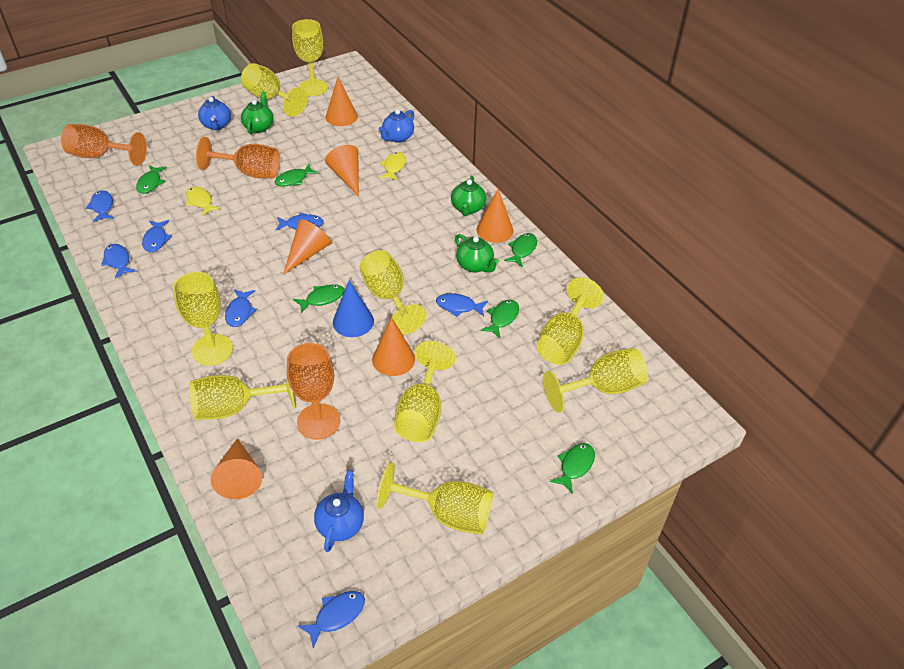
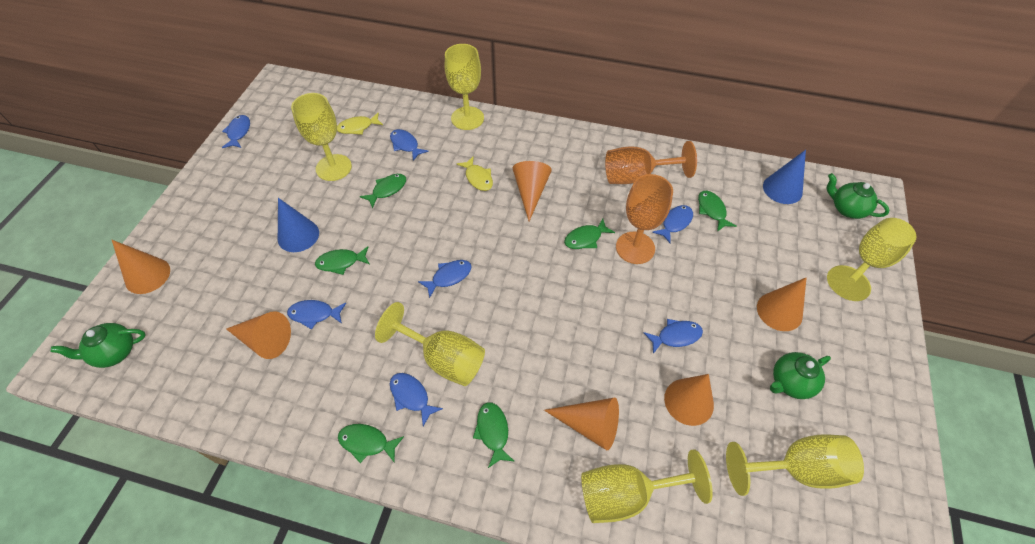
blue cone: 1 -> 2
blue teapot: 3 -> 0
orange goblet: 3 -> 2
yellow goblet: 9 -> 6

